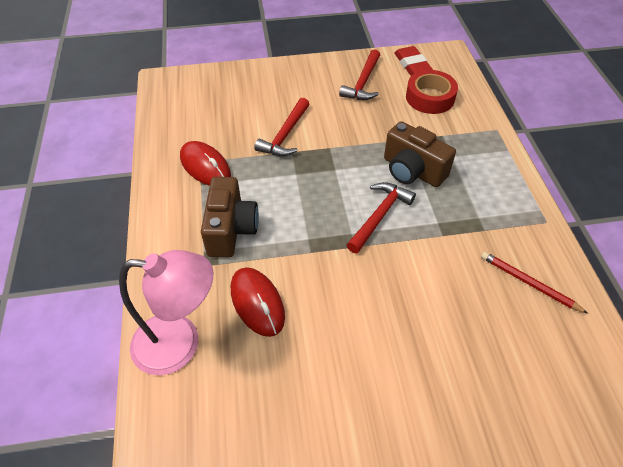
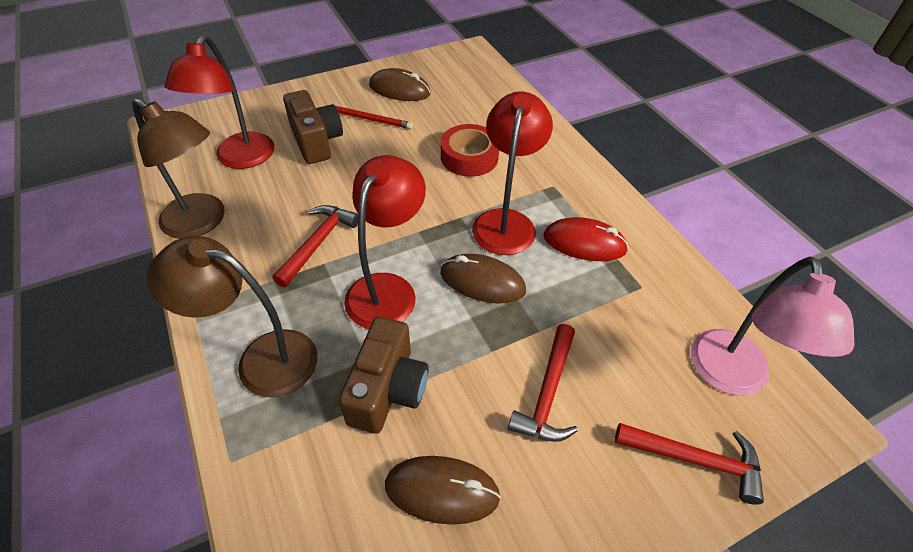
brown lamp: 0 -> 2
brown mouse: 0 -> 3
red eraser: 1 -> 0
red lamp: 0 -> 3
red mouse: 2 -> 1

